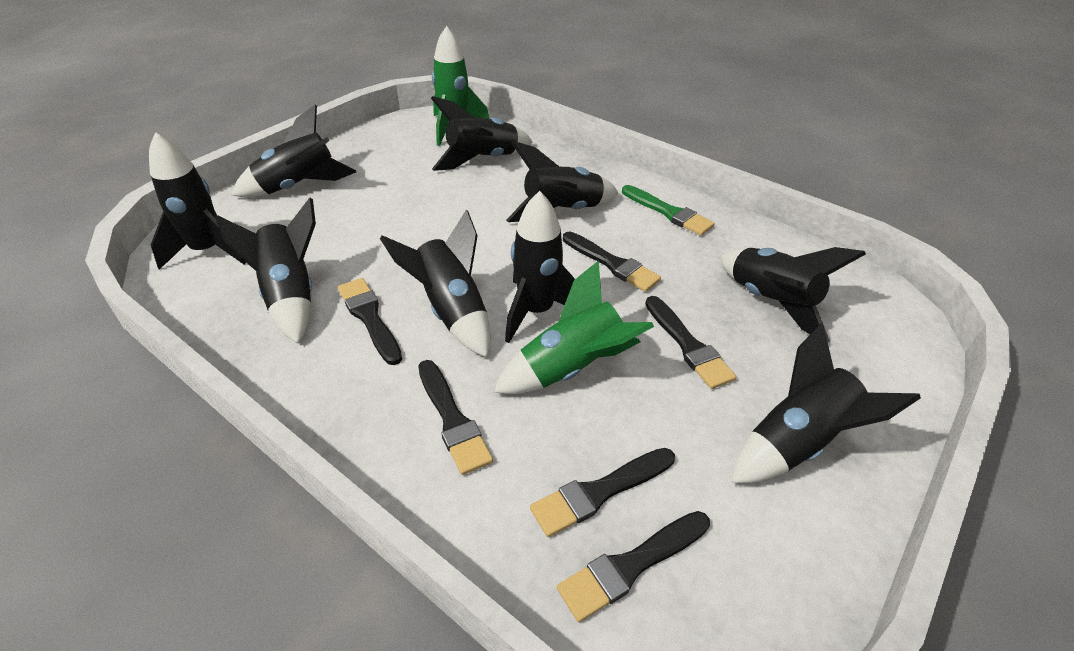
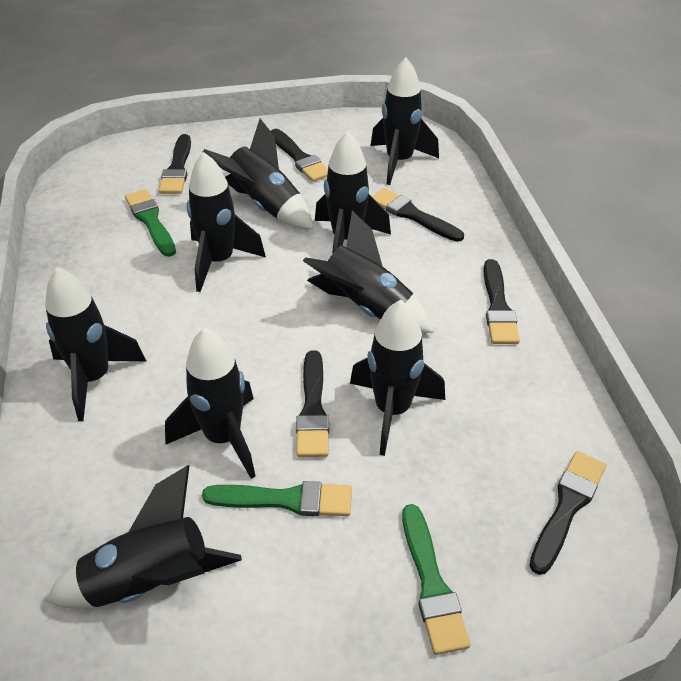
green brush: 1 -> 3
green rocket: 2 -> 0

